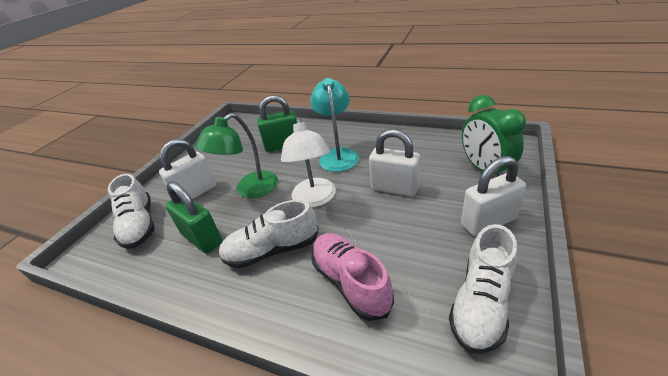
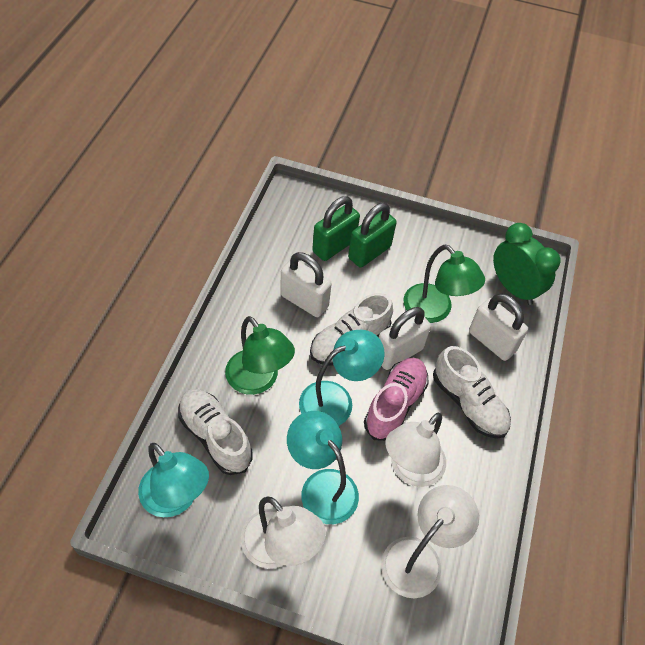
green lamp: 1 -> 2
turquoise lamp: 1 -> 3
white lamp: 1 -> 3

